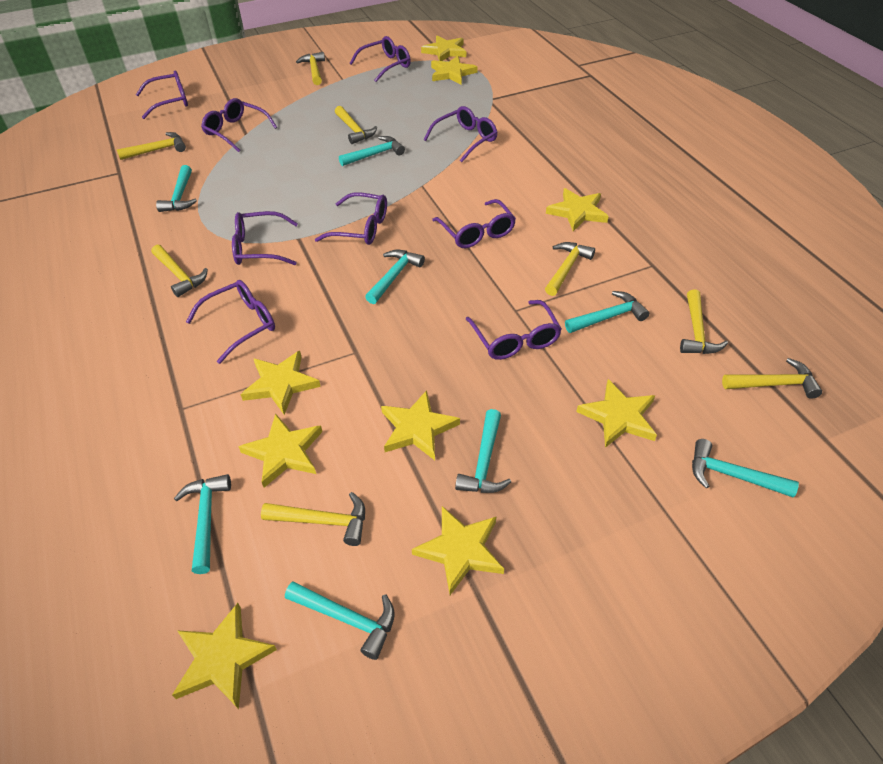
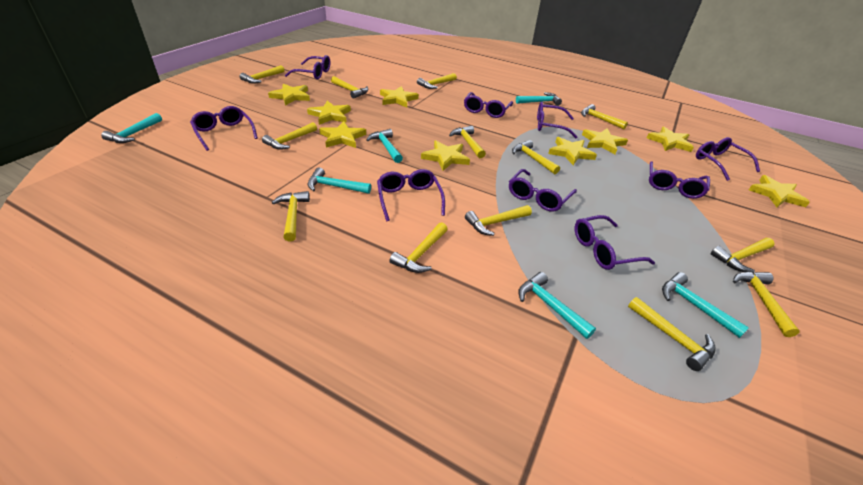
turquoise hammer: 8 -> 6
yellow hammer: 8 -> 13

